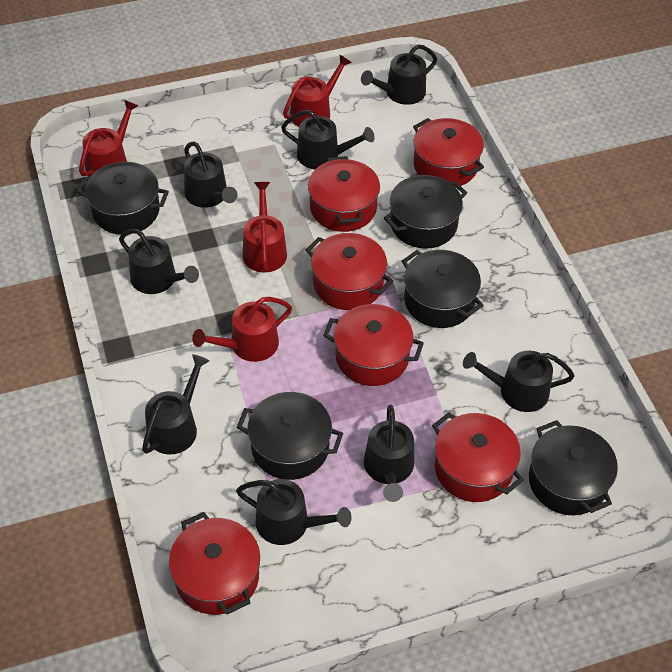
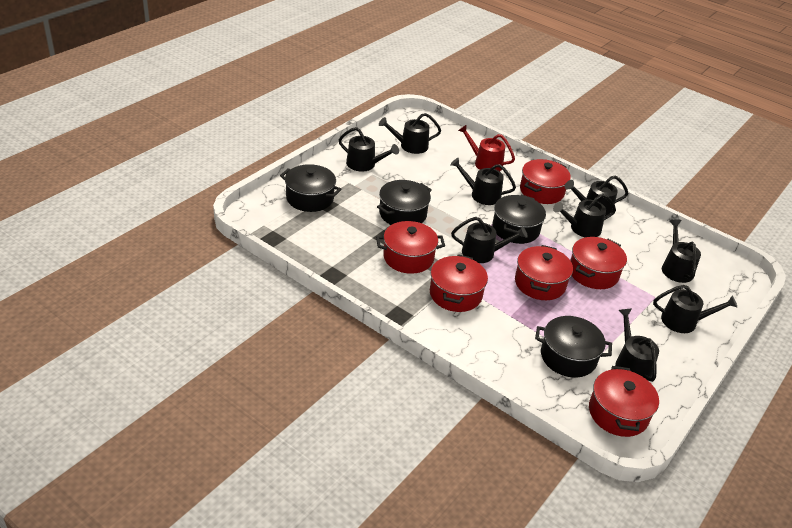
black pot: 5 -> 4
black watering can: 8 -> 9
red watering can: 4 -> 1

